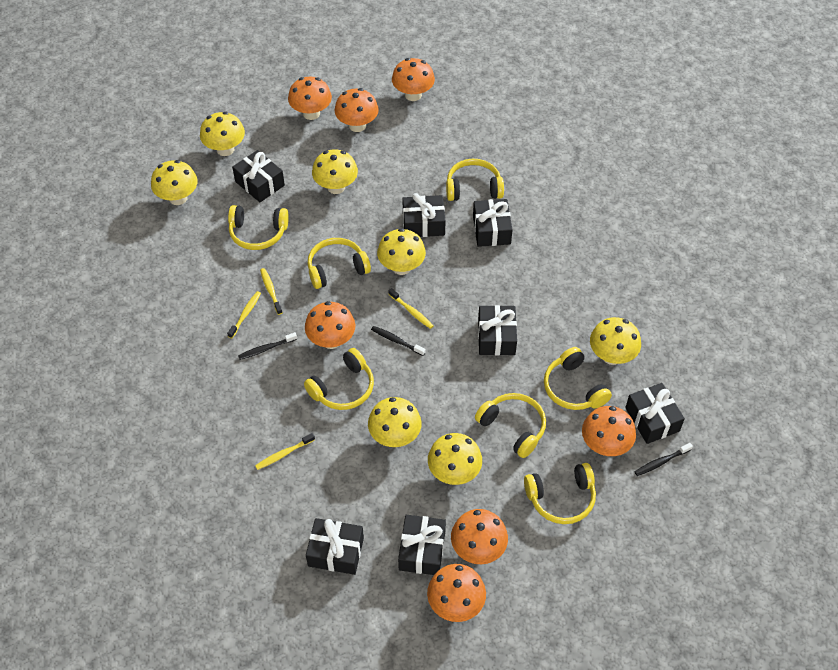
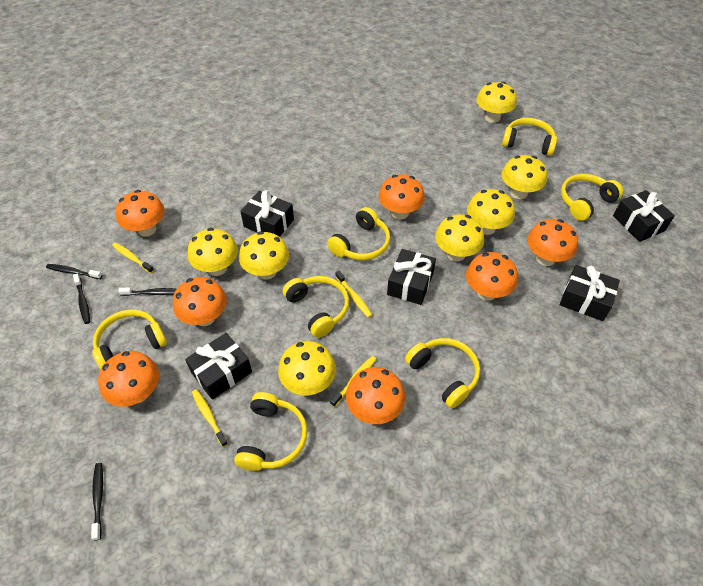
black gift: 7 -> 5
black toothbrush: 3 -> 4

